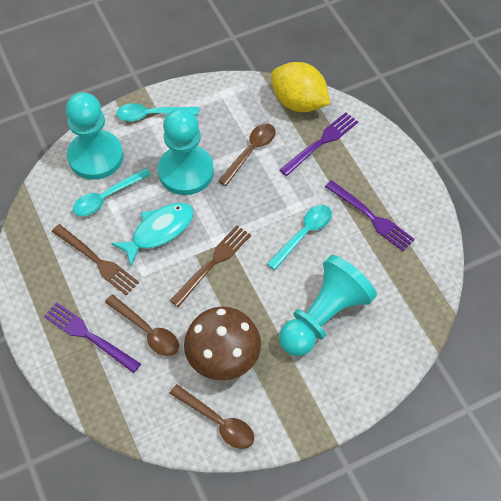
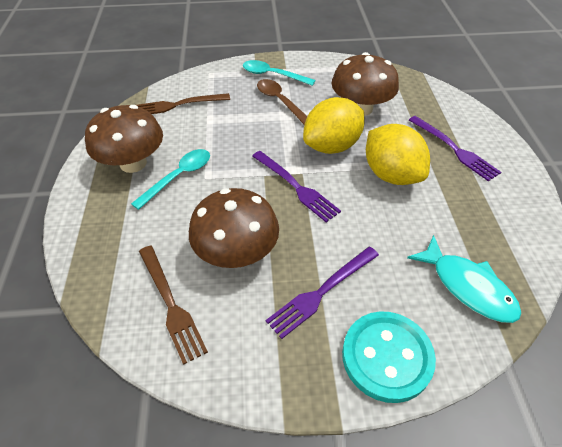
brown mushroom: 1 -> 3
brown spoon: 3 -> 1
turquoise button: 0 -> 1
turquoise pawn: 3 -> 0
turquoise spoon: 3 -> 2
yellow lemon: 1 -> 2

